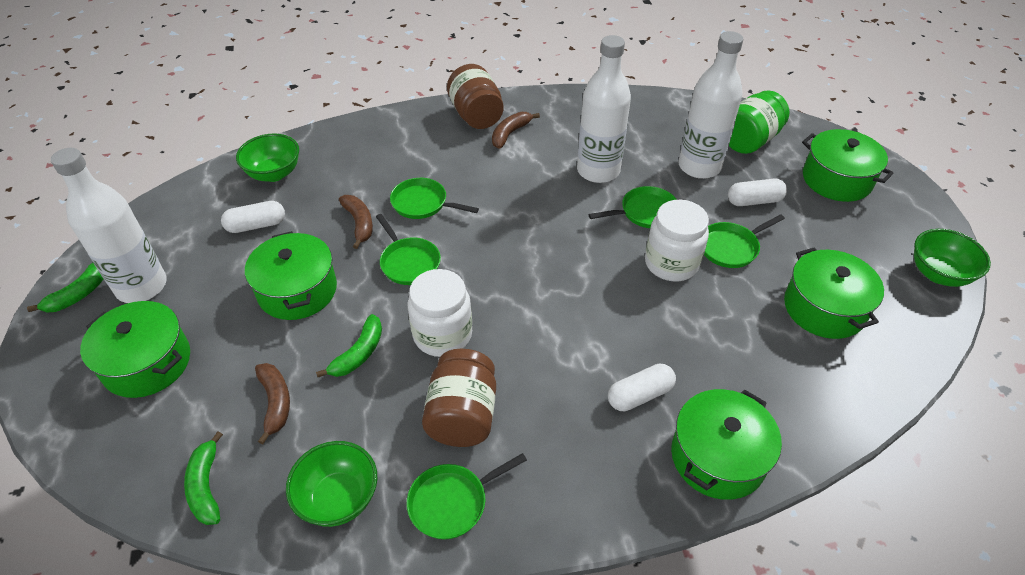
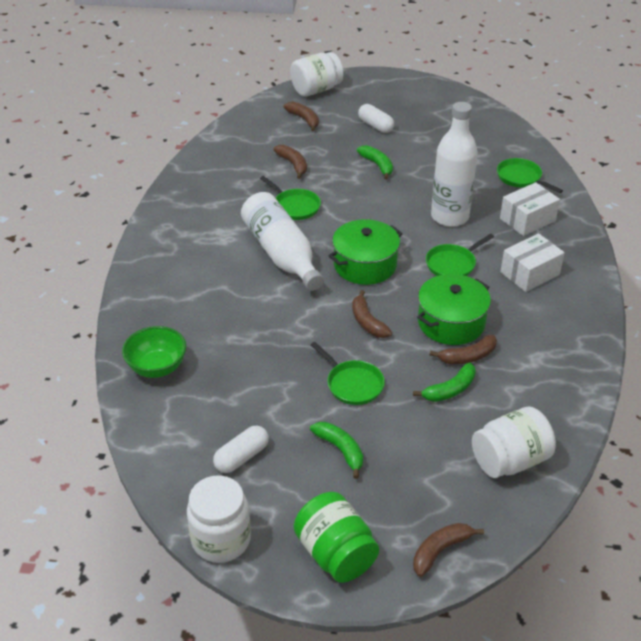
brown banana: 3 -> 5
brown jar: 2 -> 0
green bowl: 3 -> 1
green pan: 5 -> 4
green pot: 5 -> 2
white bottle: 3 -> 2
white box: 0 -> 2
white capsule: 3 -> 2
white jar: 2 -> 3

